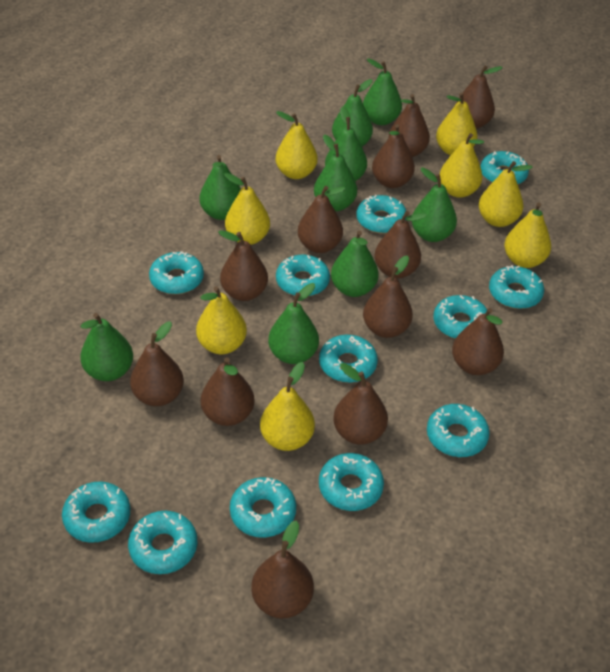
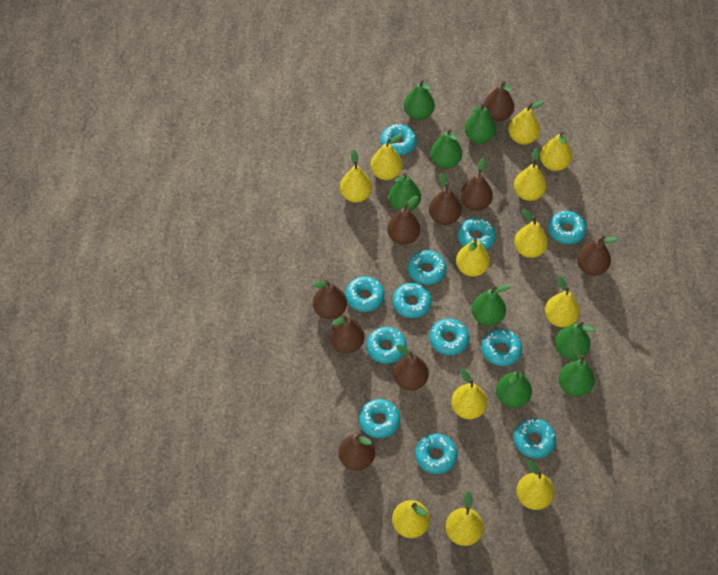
brown pear: 12 -> 9
green pear: 9 -> 8
yellow pear: 8 -> 12

